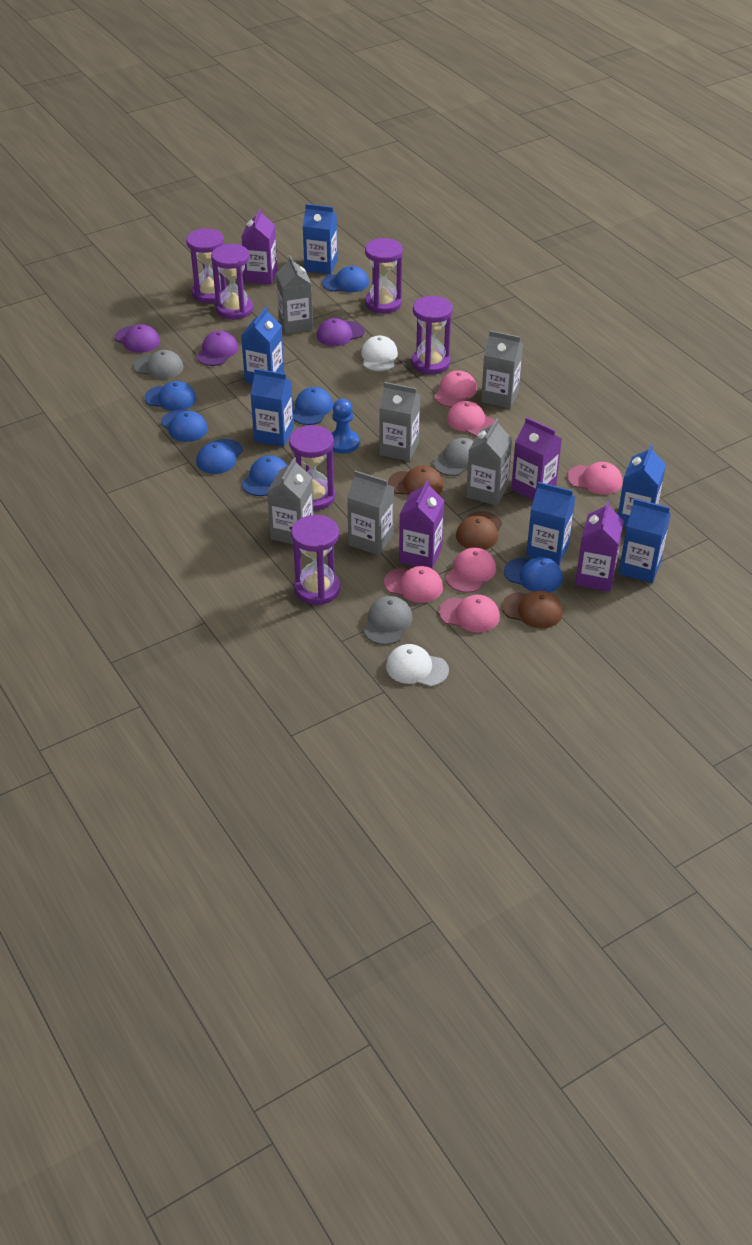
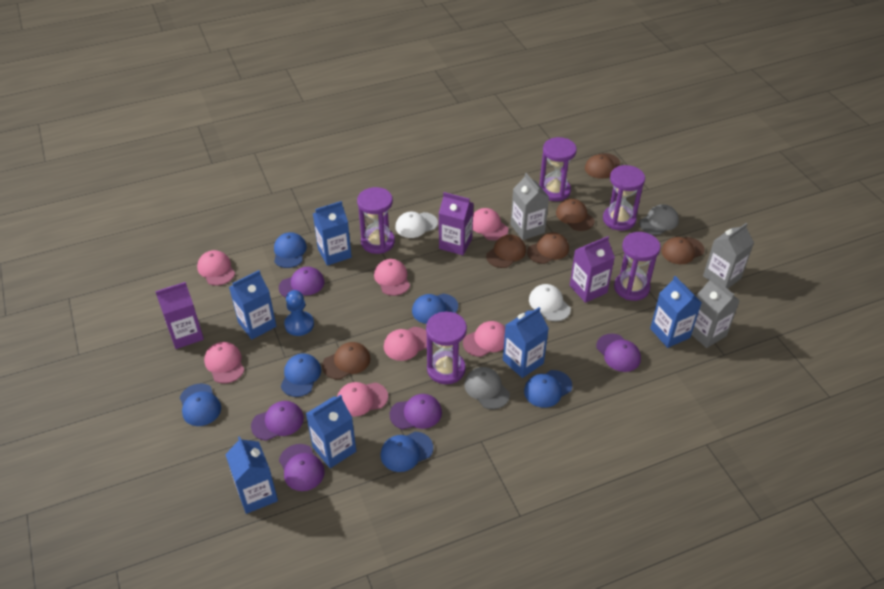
blue cap: 7 -> 6
brown cap: 3 -> 6
grey cap: 3 -> 2
grey carton: 6 -> 3
pink cap: 6 -> 7
purple cap: 3 -> 5
purple carton: 4 -> 3
purple hourglass: 6 -> 5

